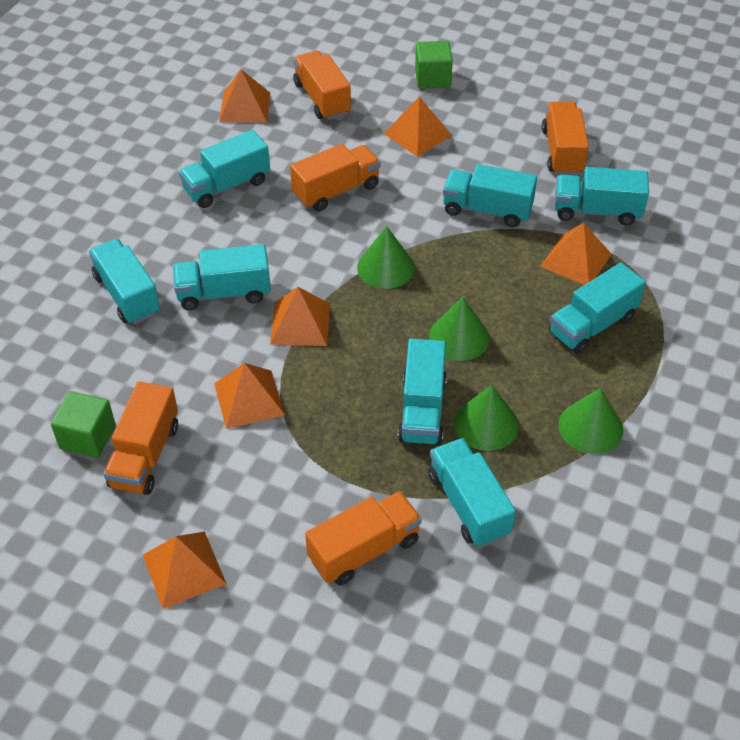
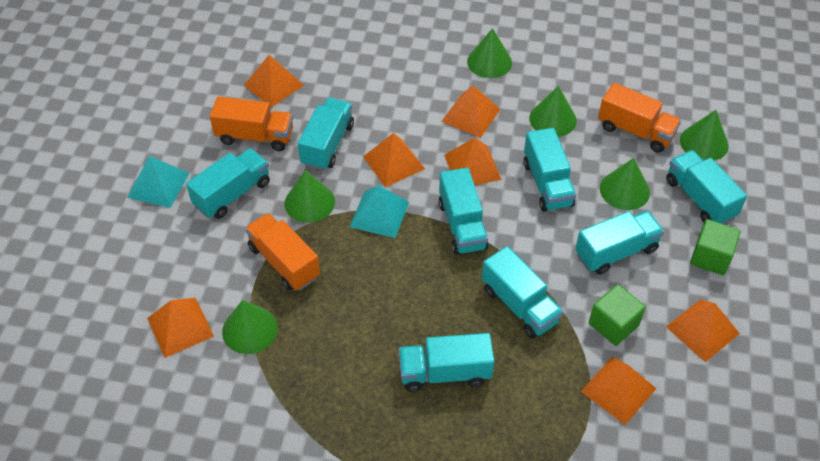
green cone: 4 -> 6
orange pyramid: 6 -> 7
orange truck: 5 -> 3
turquoise pyramid: 0 -> 2

